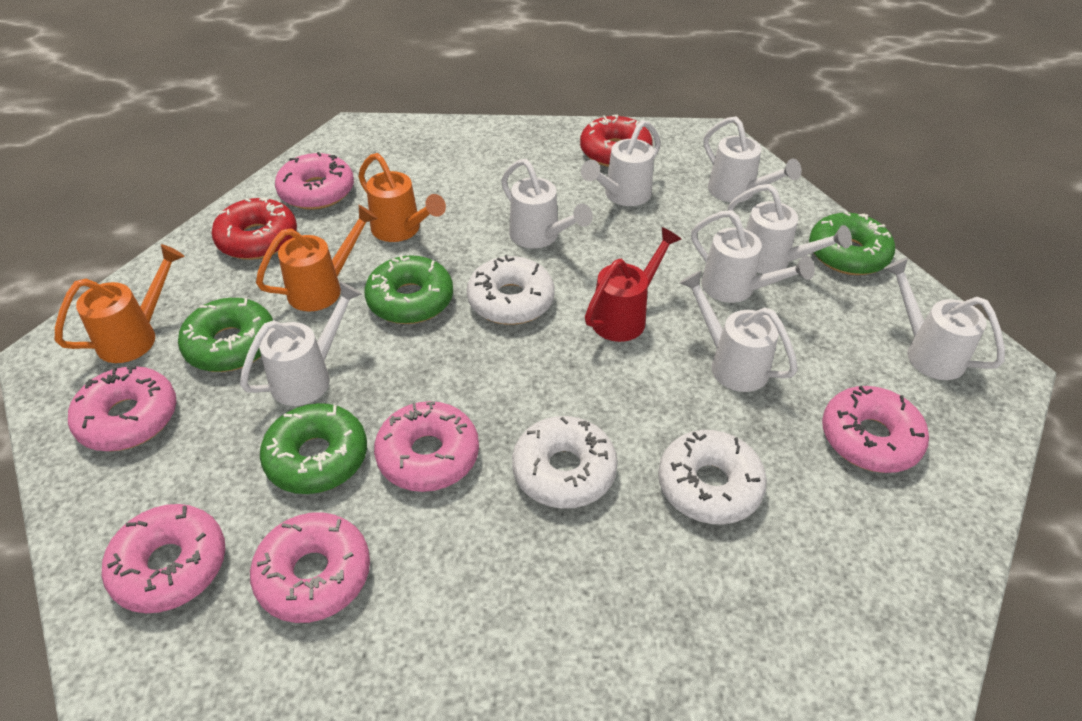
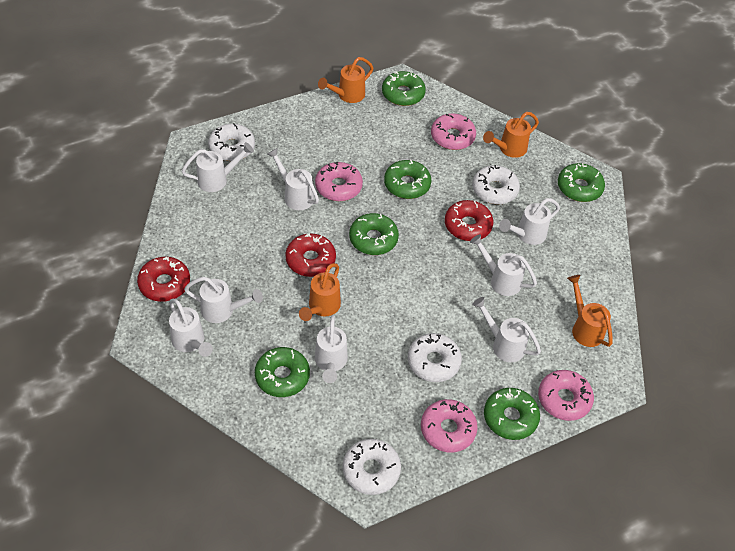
green donut: 4 -> 6
orange watering can: 3 -> 4
pink donut: 6 -> 4
red donut: 2 -> 3
red watering can: 1 -> 0
white donut: 3 -> 4

